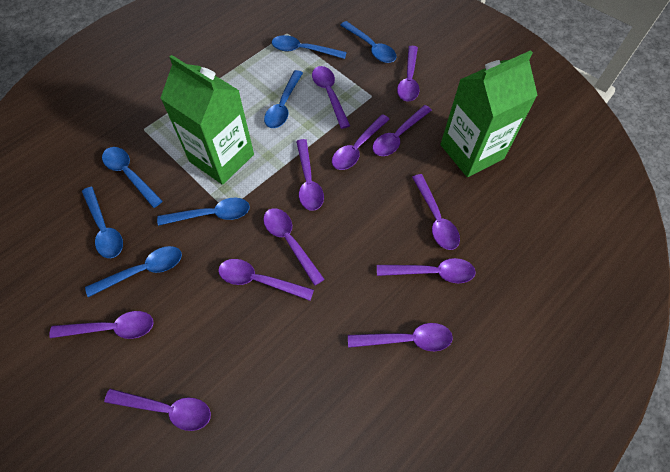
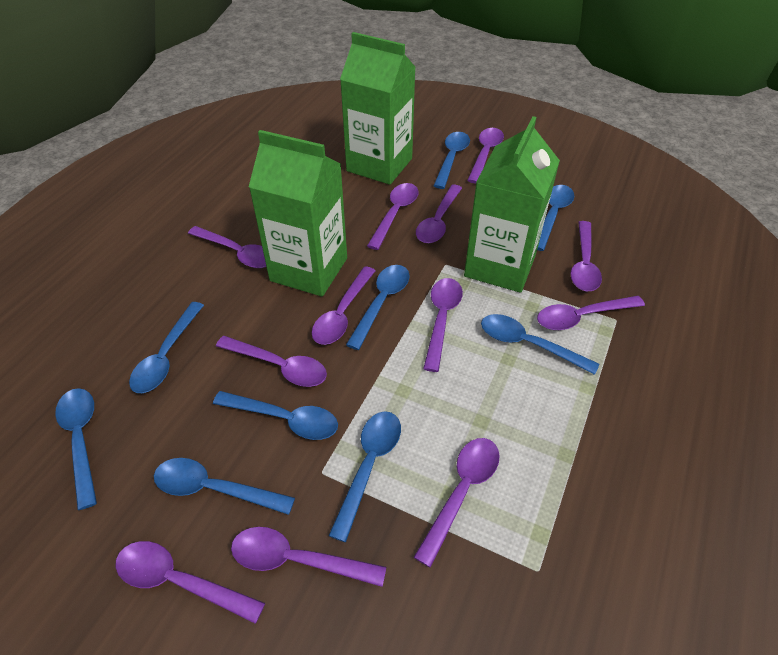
blue spoon: 7 -> 9
green carton: 2 -> 3

